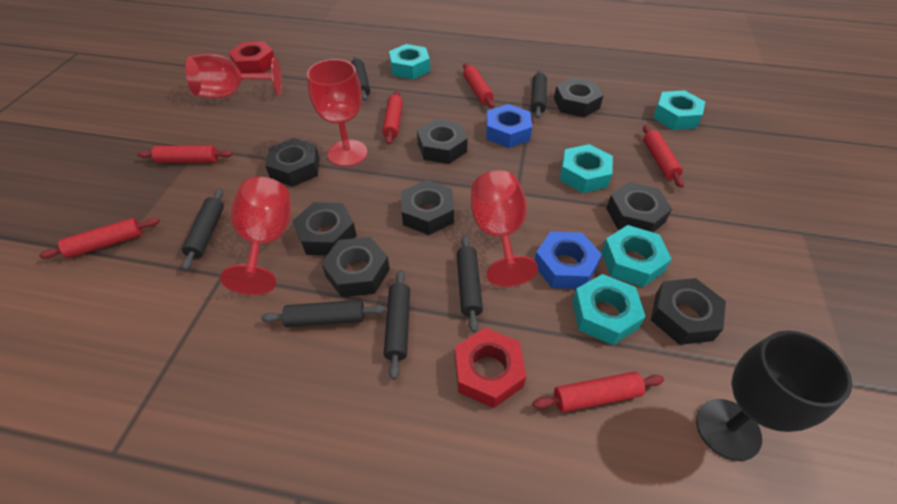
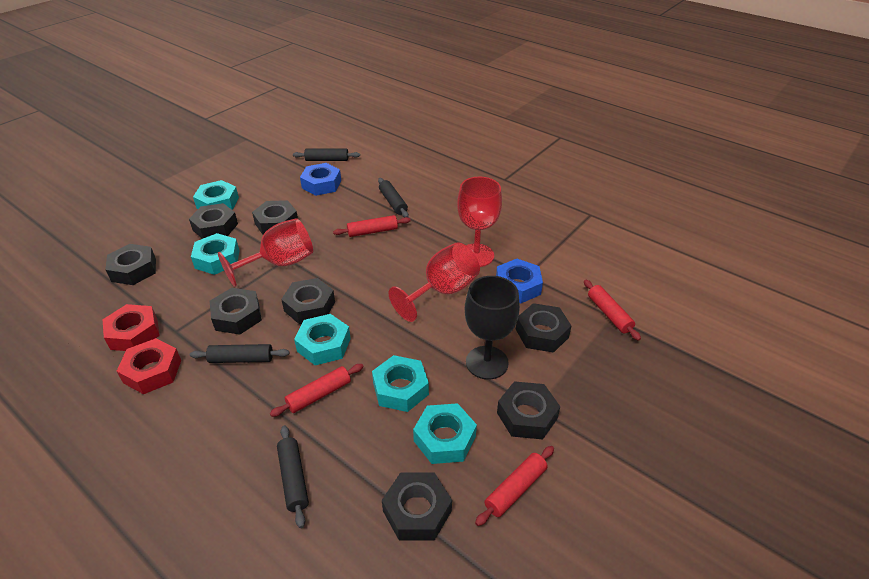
black rolling pin: 6 -> 4
red goblet: 4 -> 3
red rolling pin: 6 -> 4

